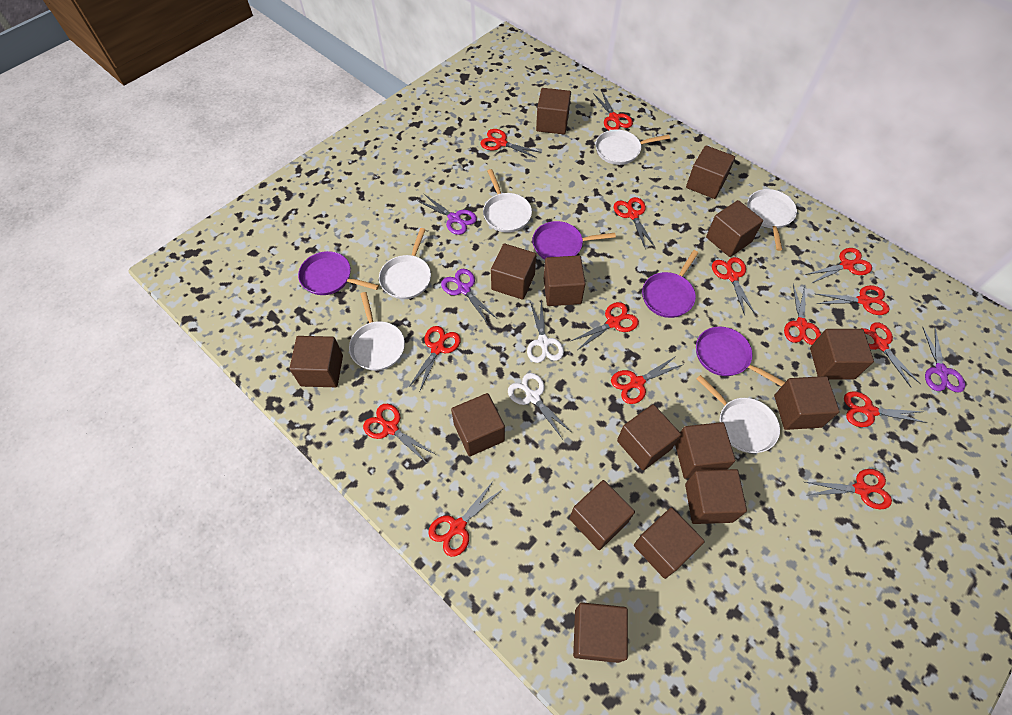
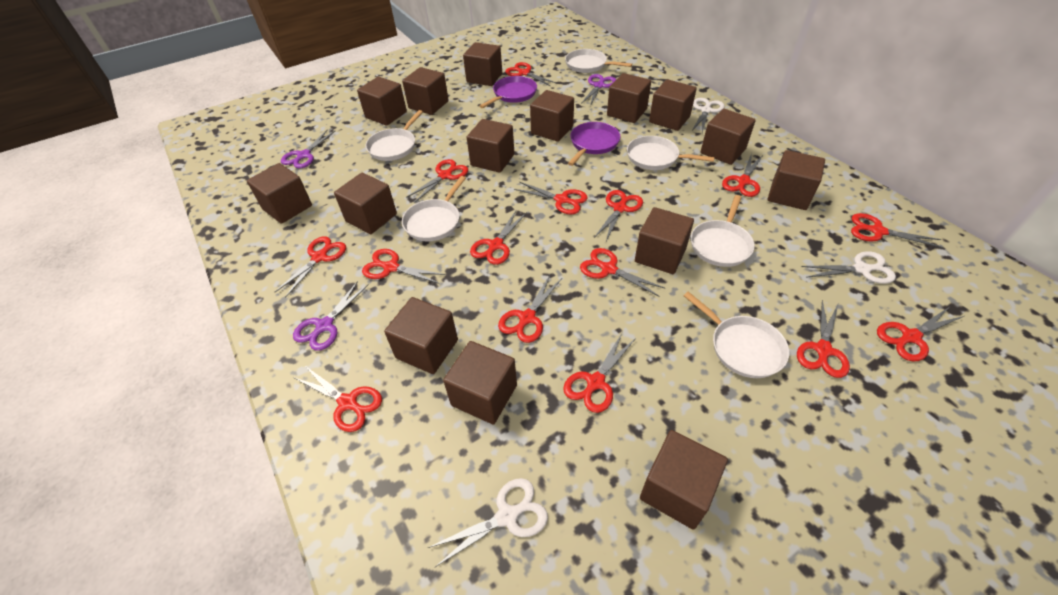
purple pan: 4 -> 2
white scissors: 2 -> 3

